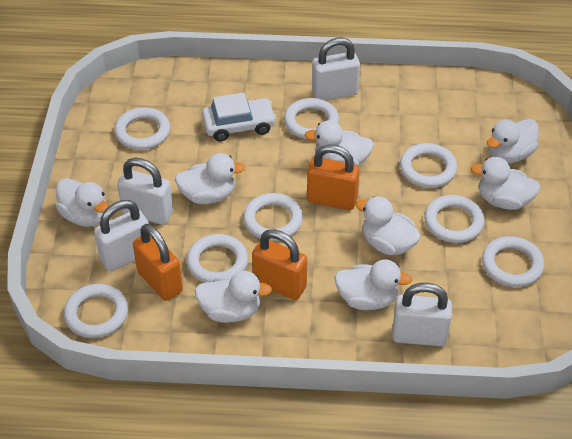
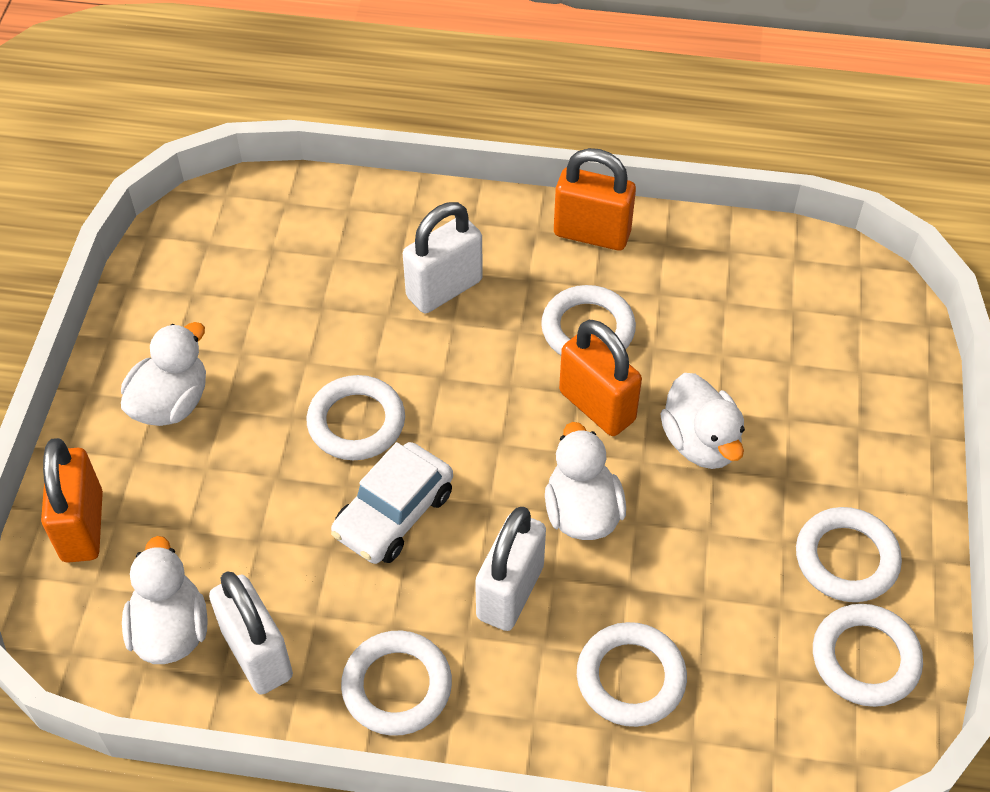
white duck: 8 -> 4
white padlock: 4 -> 3
white ring: 8 -> 6

